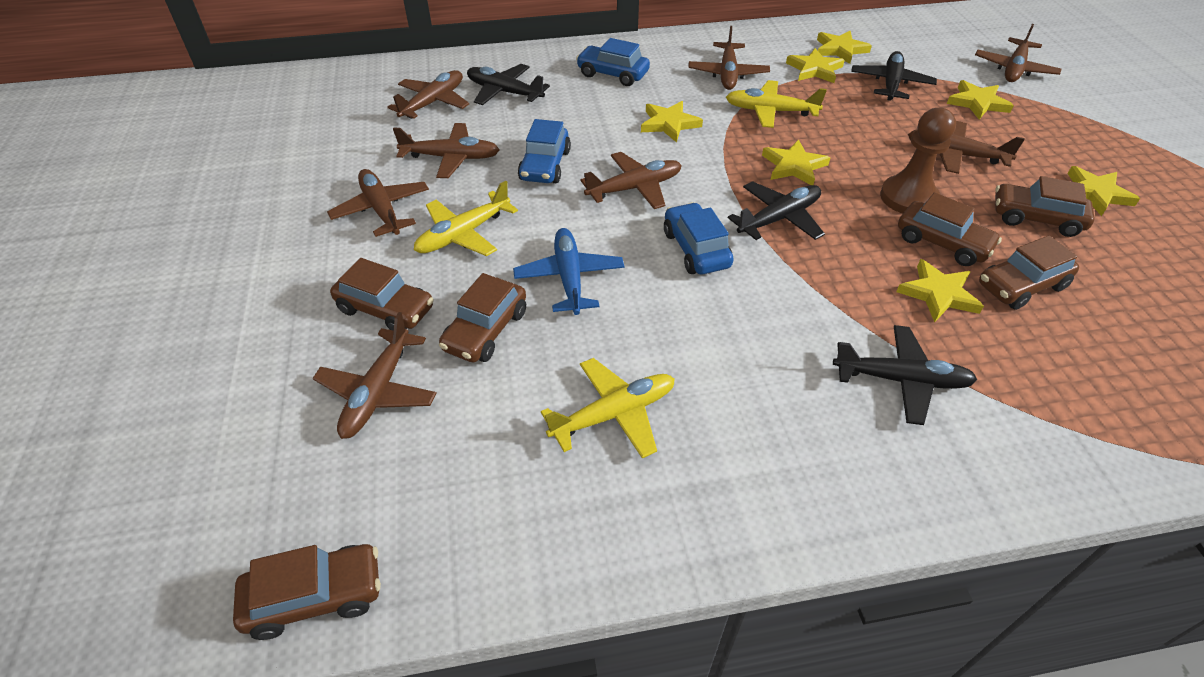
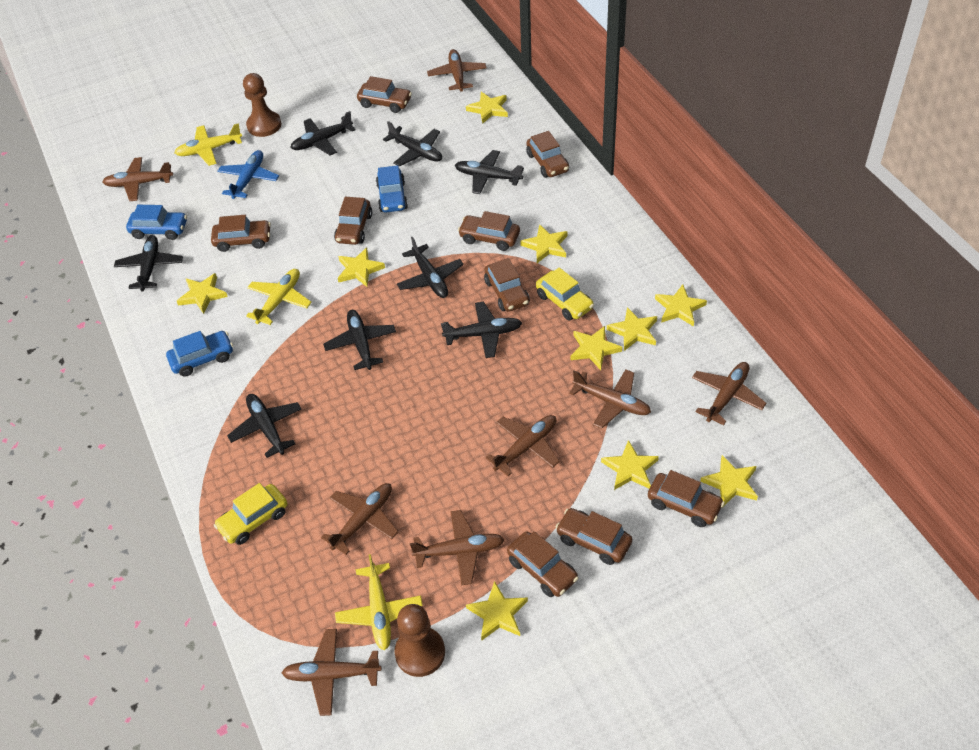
black plane: 4 -> 8
brown car: 6 -> 9
brown pawn: 1 -> 2
yellow car: 0 -> 2
yellow star: 7 -> 10

